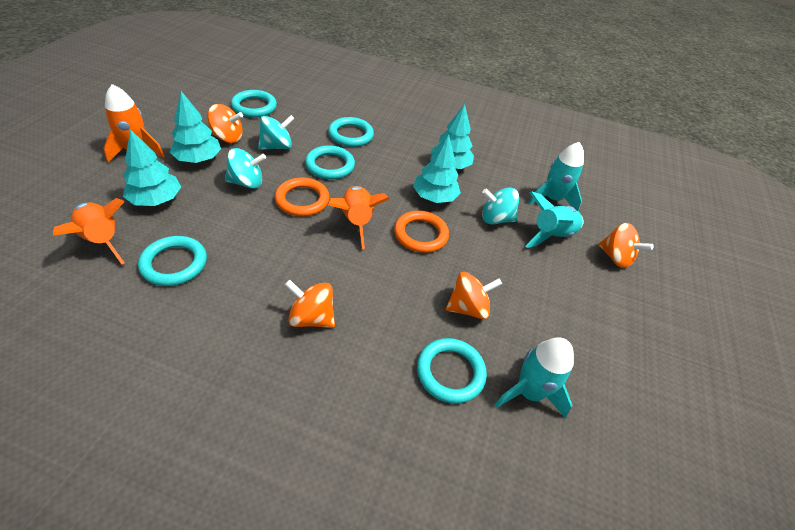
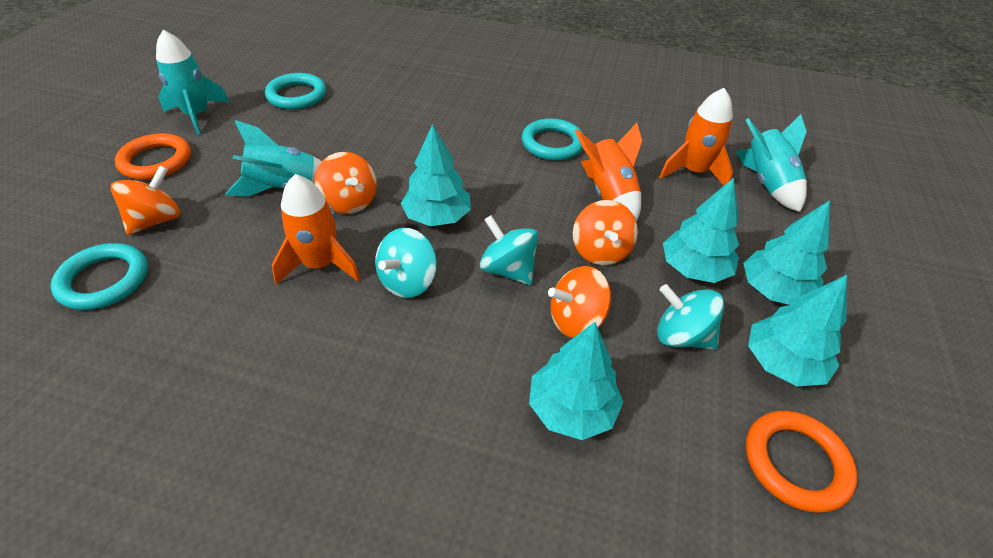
turquoise ring: 5 -> 3
turquoise tree: 4 -> 5

